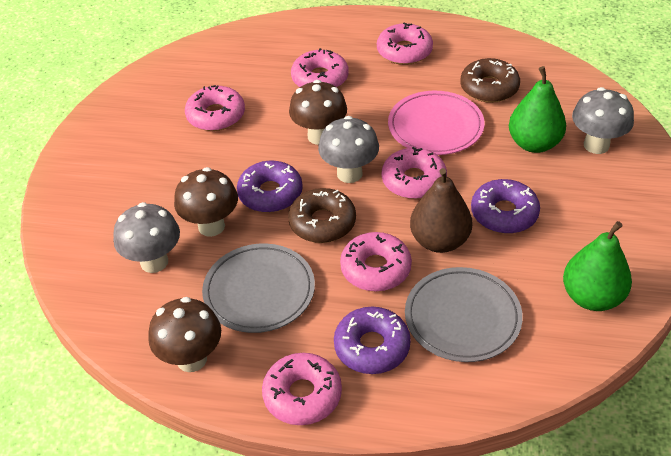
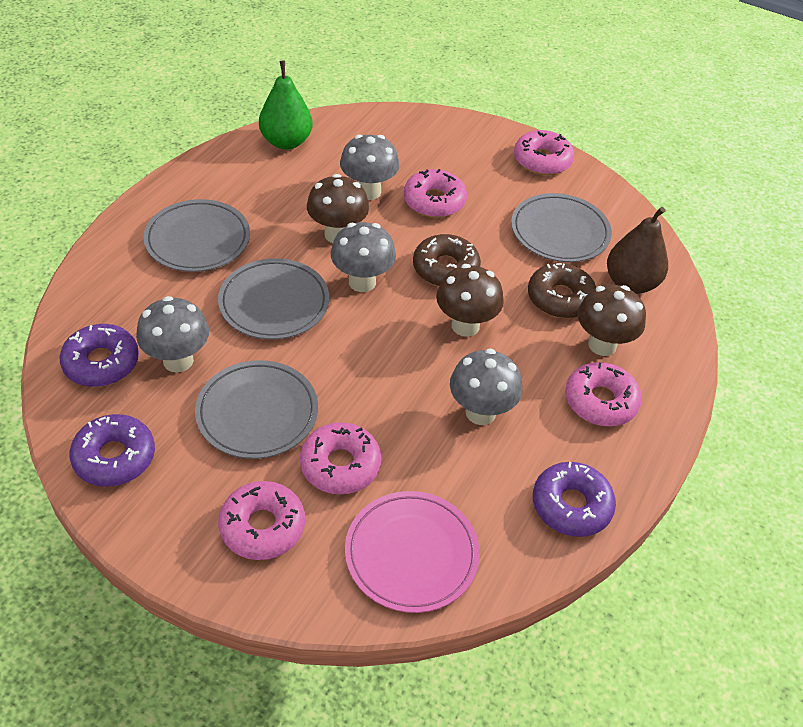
green pear: 2 -> 1
grey mushroom: 3 -> 4
grey plate: 2 -> 4
pink donut: 6 -> 5

